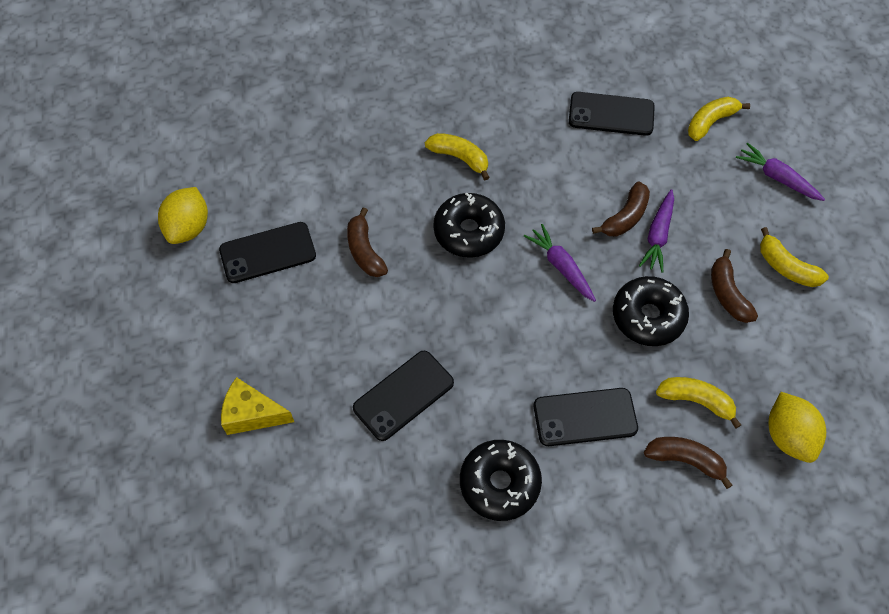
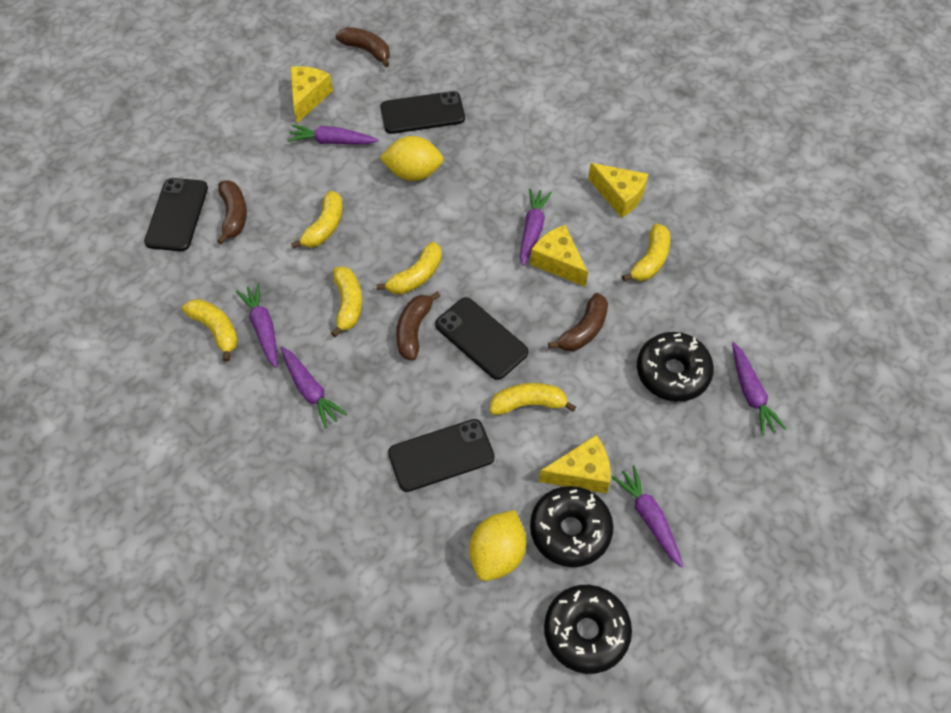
purple carrot: 3 -> 6
yellow banana: 4 -> 6
yellow cheese: 1 -> 4

